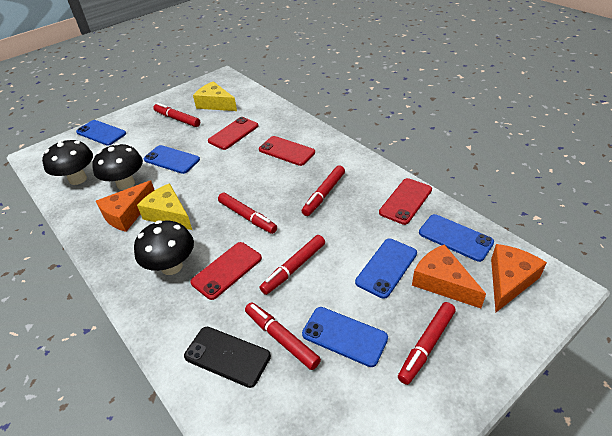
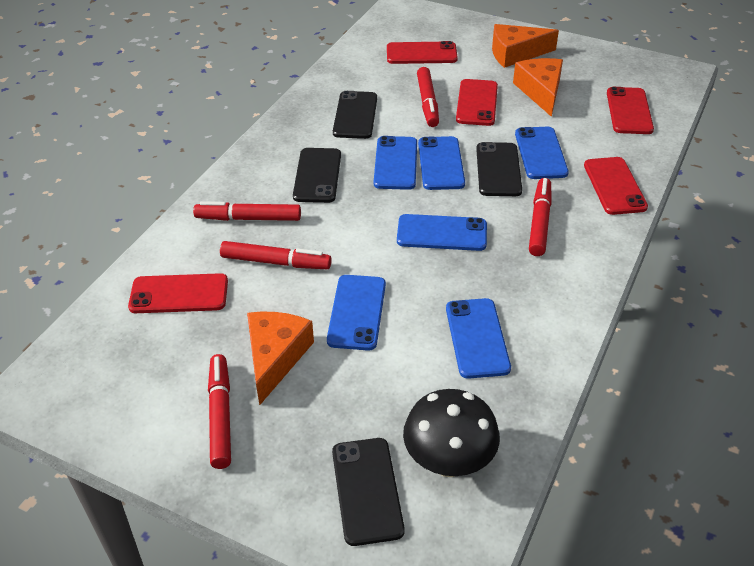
black mushroom: 3 -> 1
black phone: 1 -> 4
blue phone: 5 -> 6
red marker: 6 -> 5
red phone: 4 -> 5
yellow cheese: 2 -> 0

